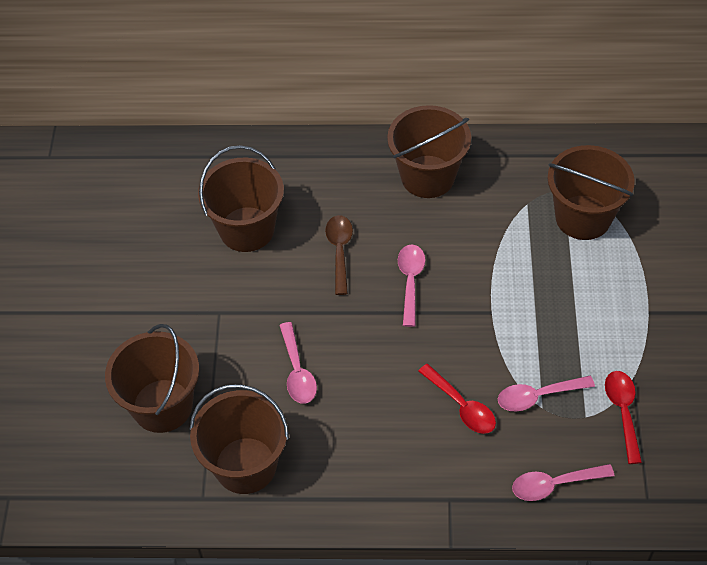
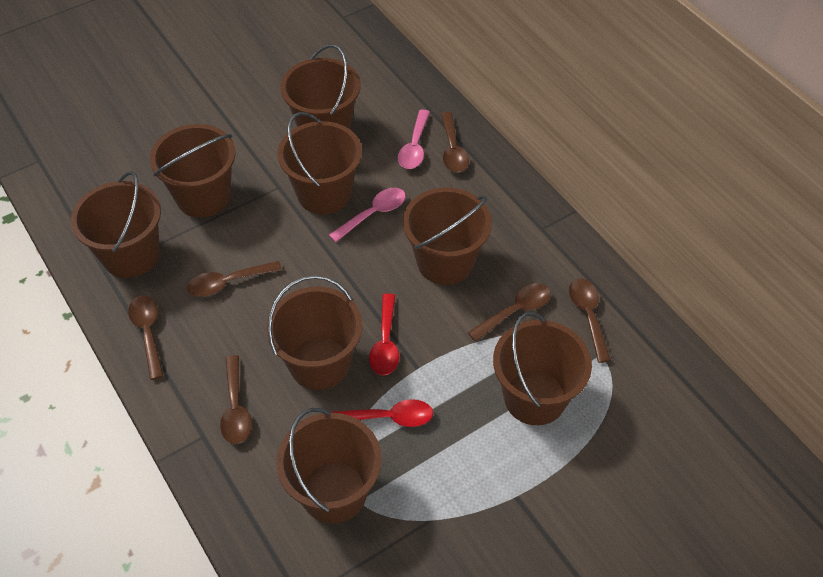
brown bucket: 5 -> 8
brown spoon: 1 -> 6
pink spoon: 4 -> 2

